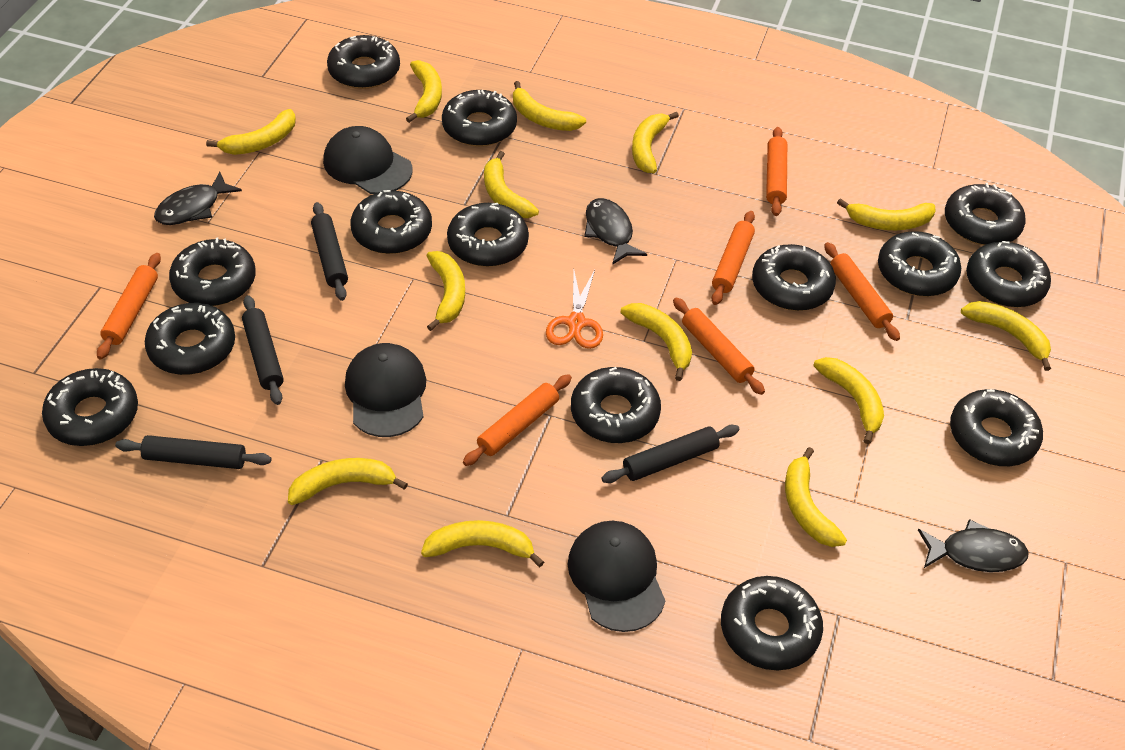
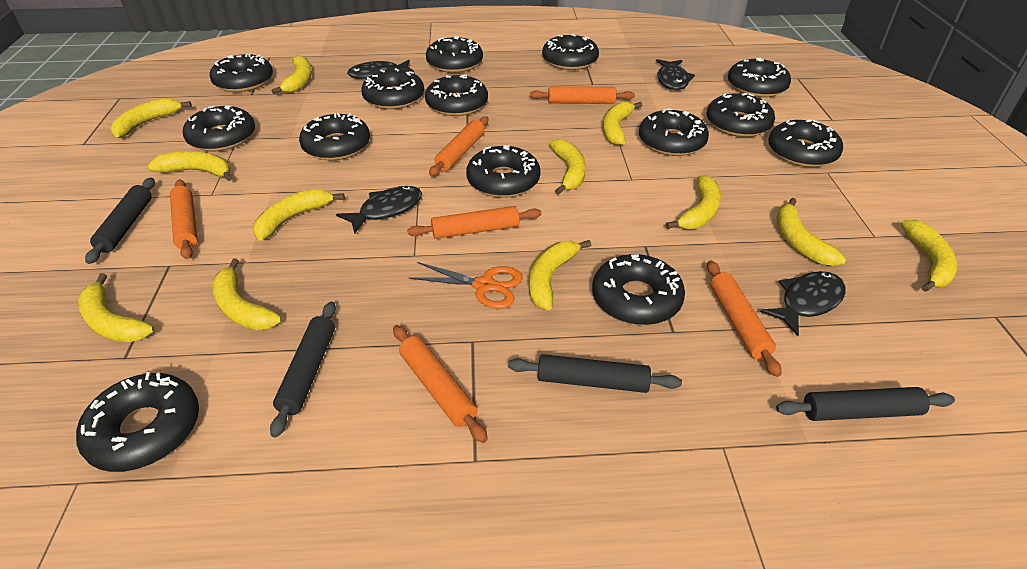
black cap: 3 -> 0
black fish: 3 -> 4
yellow banana: 13 -> 12

